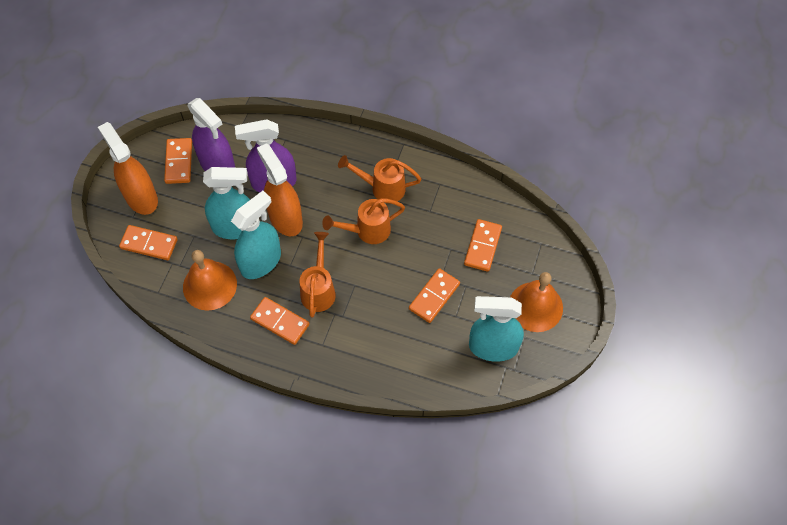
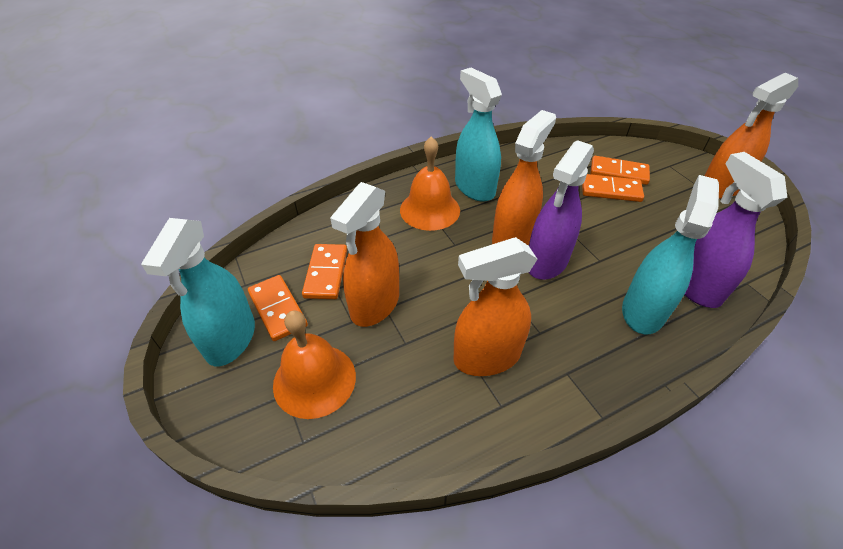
orange domino: 5 -> 4
orange spray bottle: 2 -> 4
orange watering can: 3 -> 0

